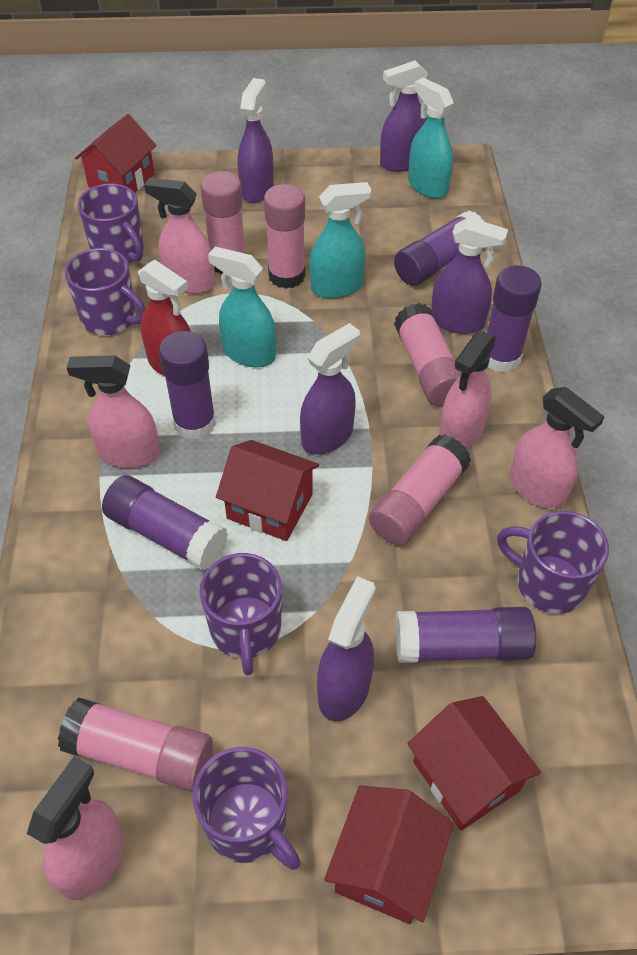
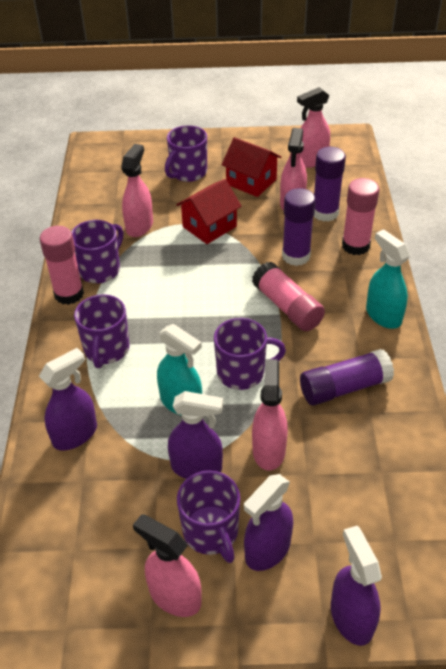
pink glue stick: 5 -> 3
purple glue stick: 5 -> 3
purple spray bottle: 5 -> 4
red house: 4 -> 2
red spray bottle: 1 -> 0
turquoise spray bottle: 3 -> 2

